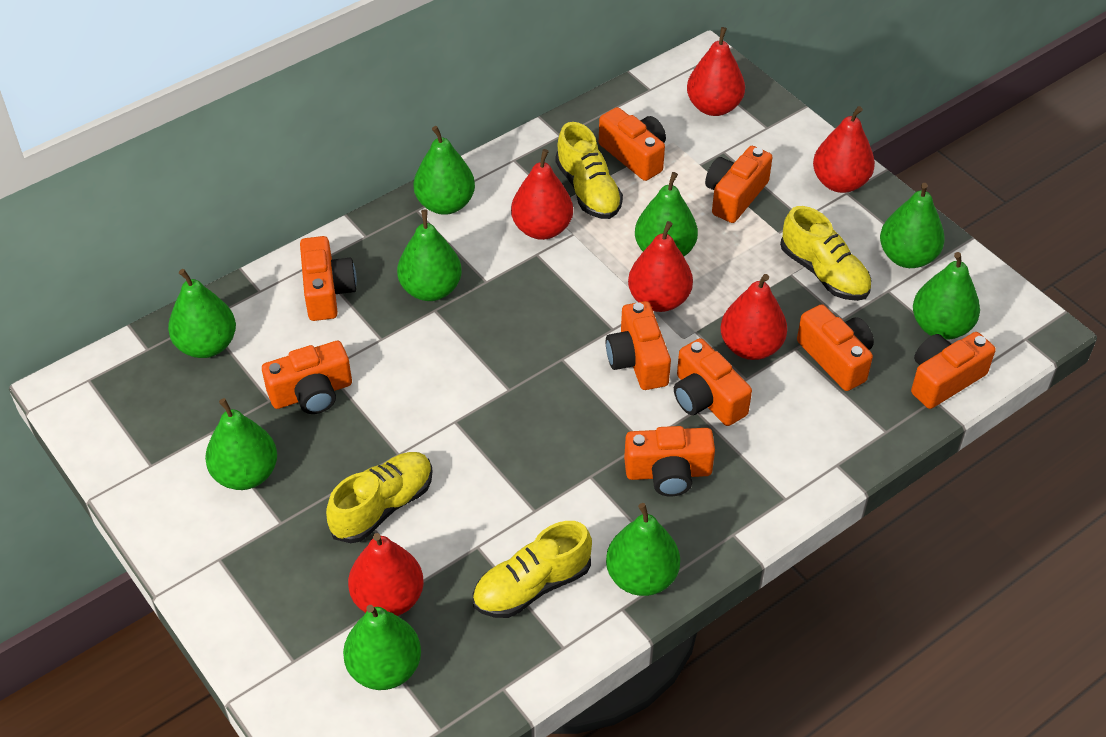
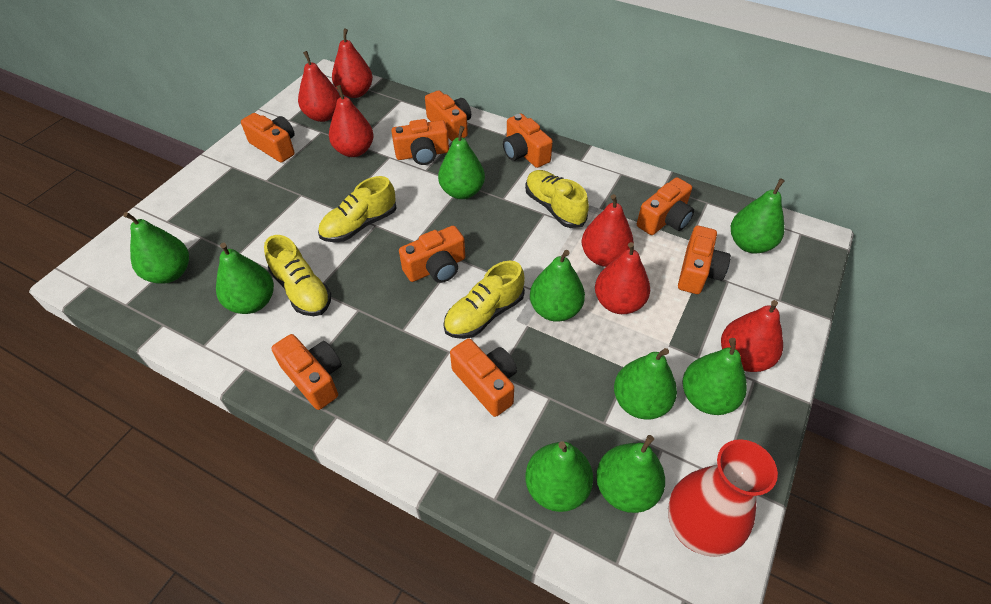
red vase: 0 -> 1

